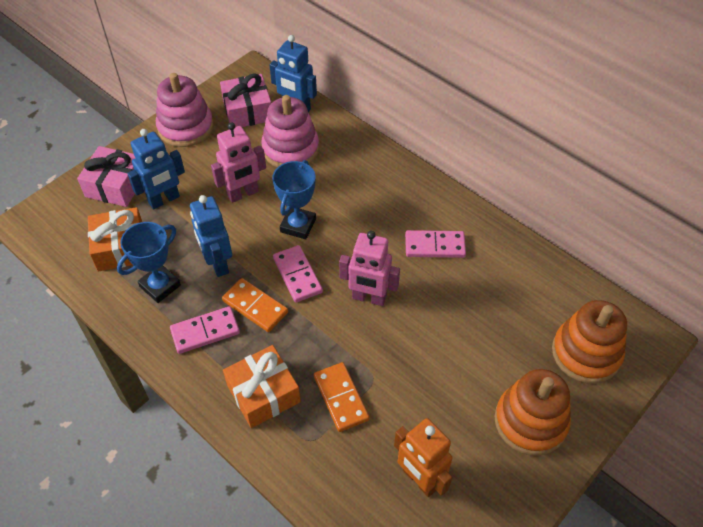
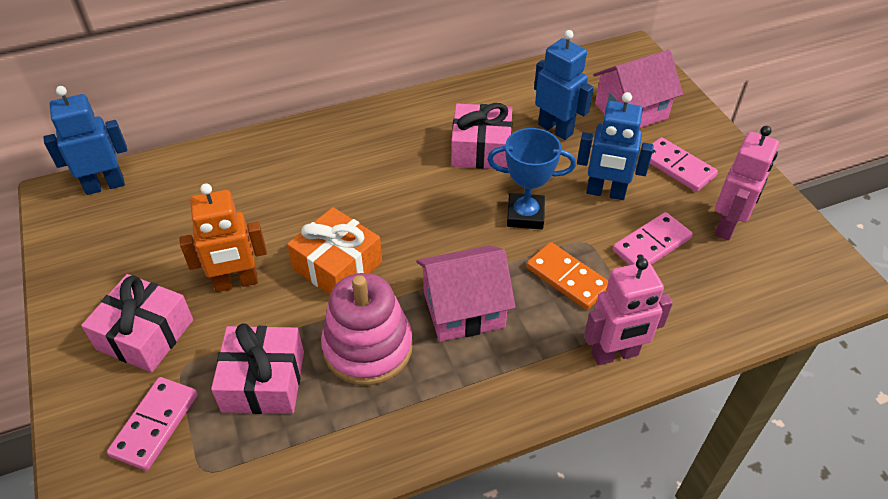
blue trophy: 2 -> 1
orange domino: 2 -> 1
orange gift: 2 -> 1
orange stacking toy: 2 -> 0
pink gift: 2 -> 3
pink house: 0 -> 2
pink stacking toy: 2 -> 1

